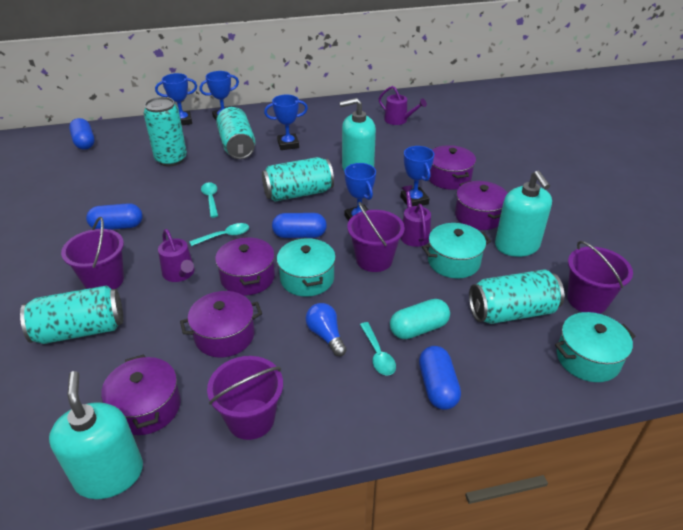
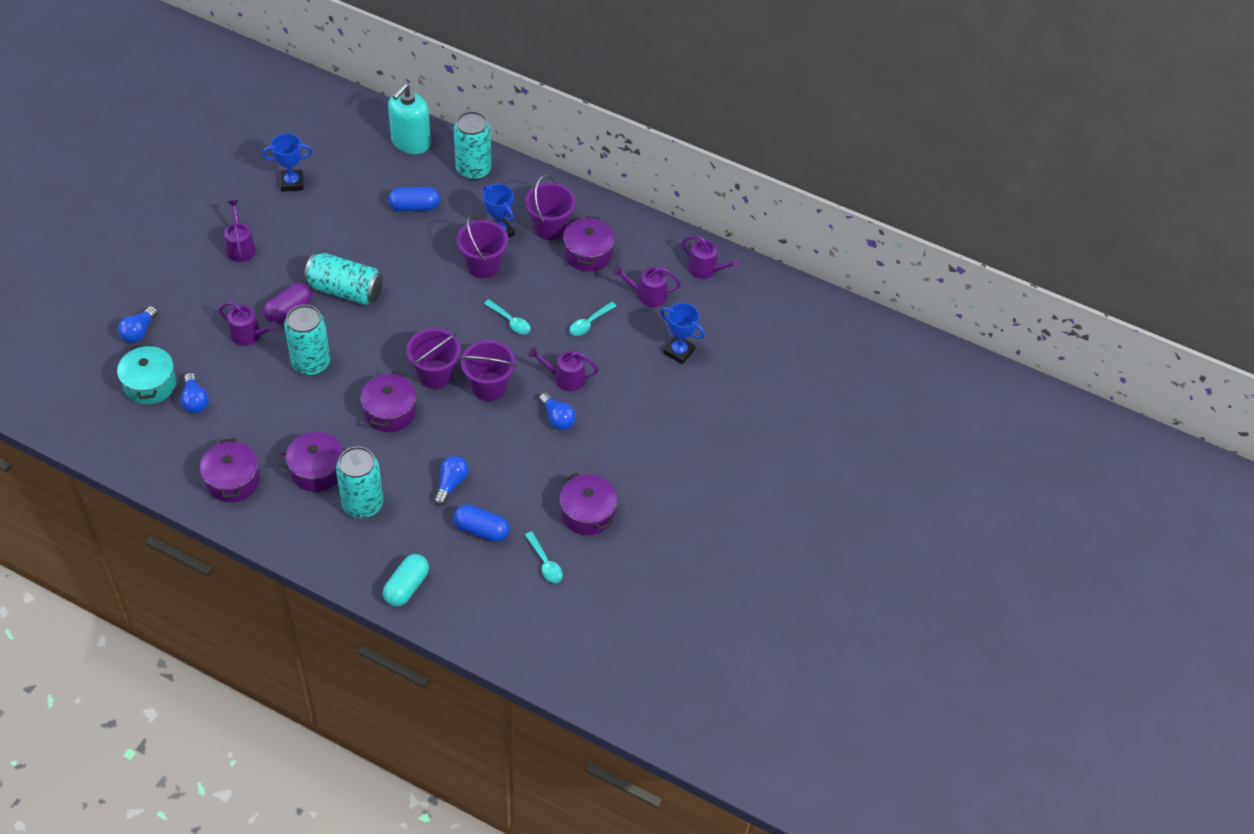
blue capsule: 4 -> 2
blue light bulb: 1 -> 4
blue trophy: 5 -> 3
purple capsule: 0 -> 1
purple watering can: 3 -> 5
turquoise can: 5 -> 4
turquoise pot: 3 -> 1
turquoise soap dispenser: 3 -> 1

